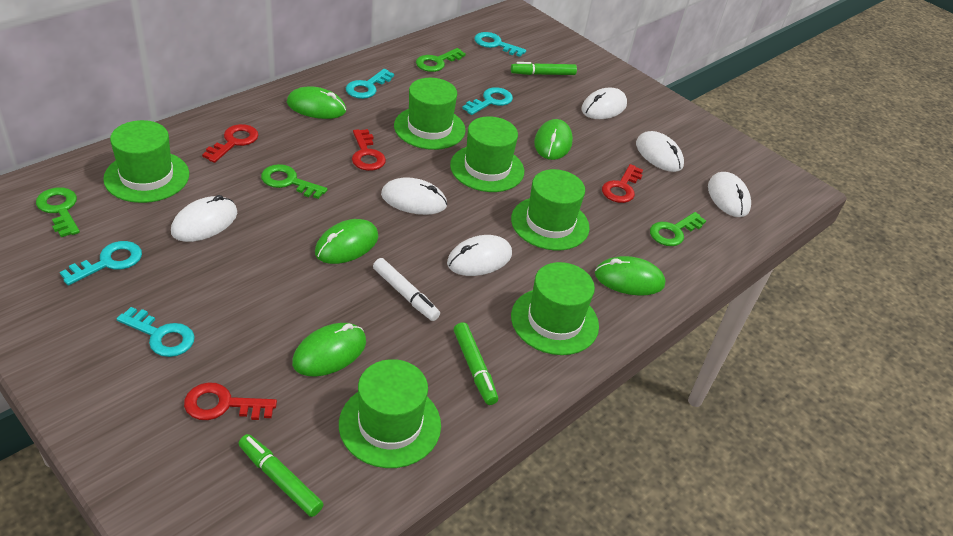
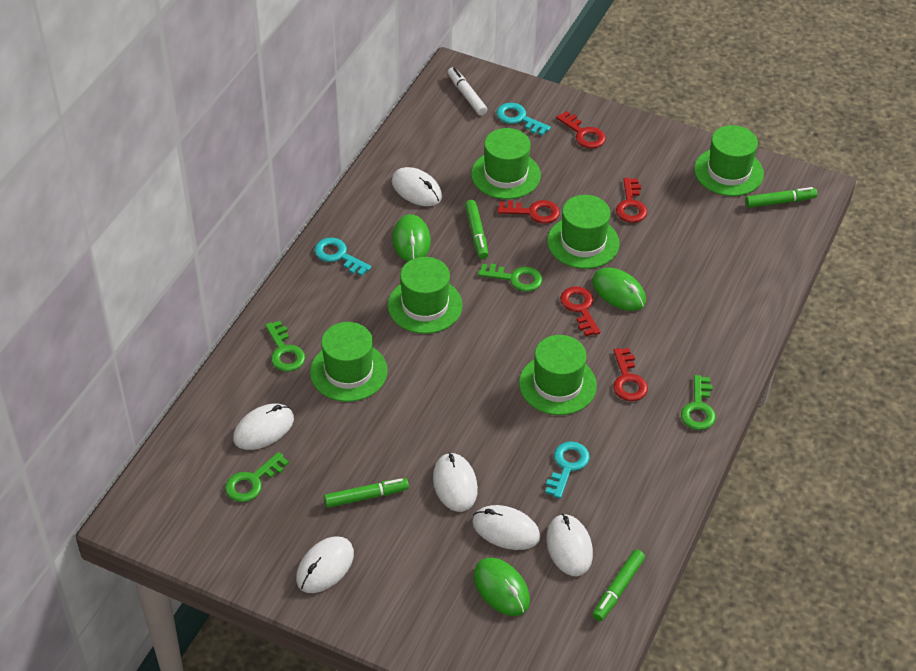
green marker: 3 -> 4
green mouse: 5 -> 3
red key: 4 -> 5
turquoise key: 5 -> 3

